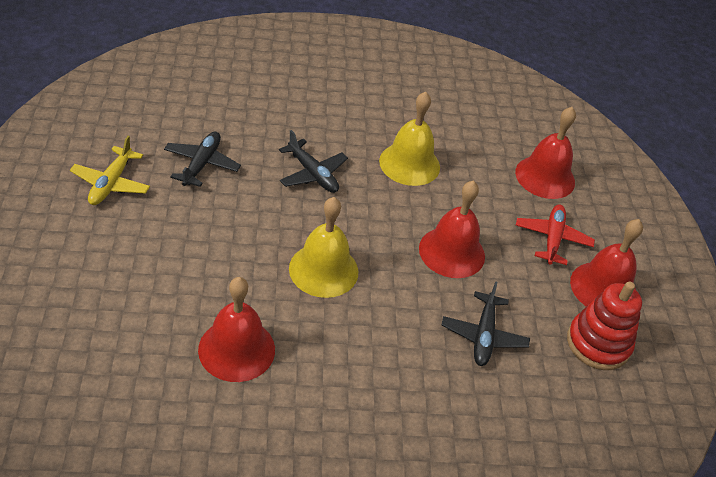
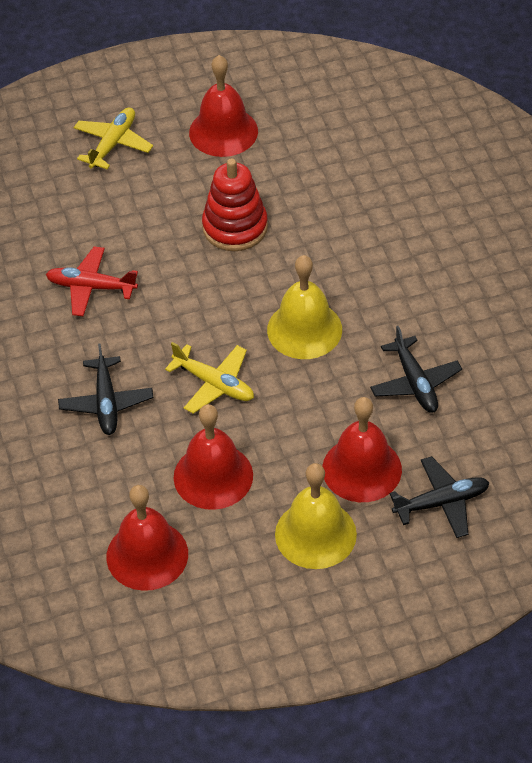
yellow plane: 1 -> 2

